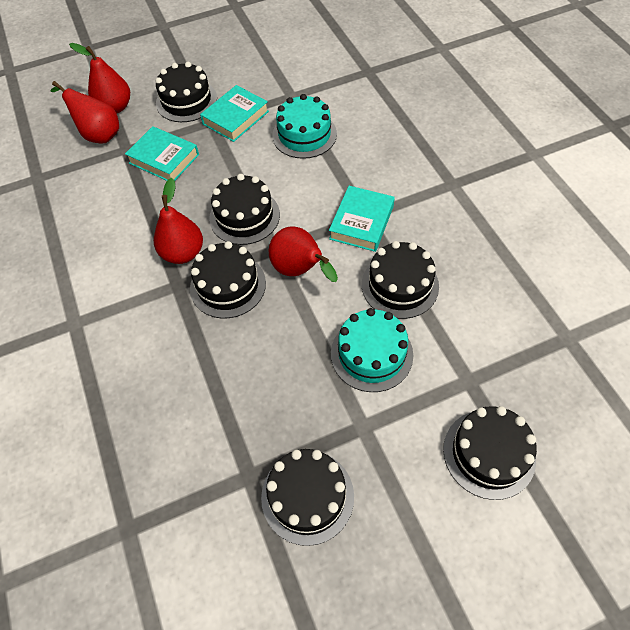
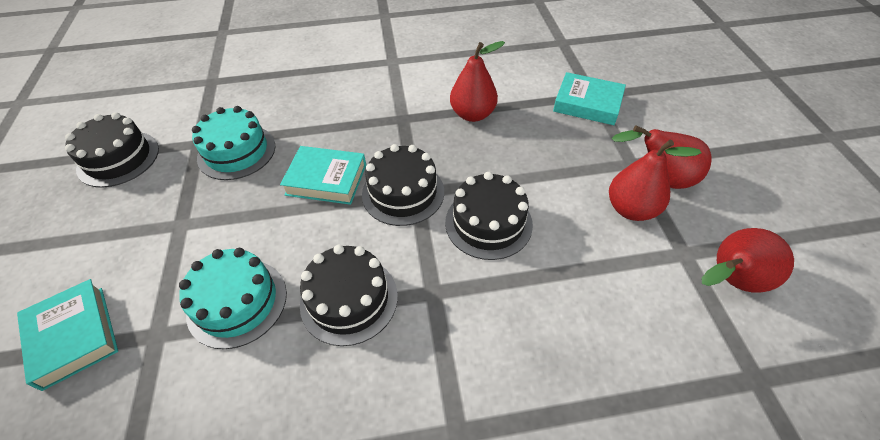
black cake: 6 -> 4

